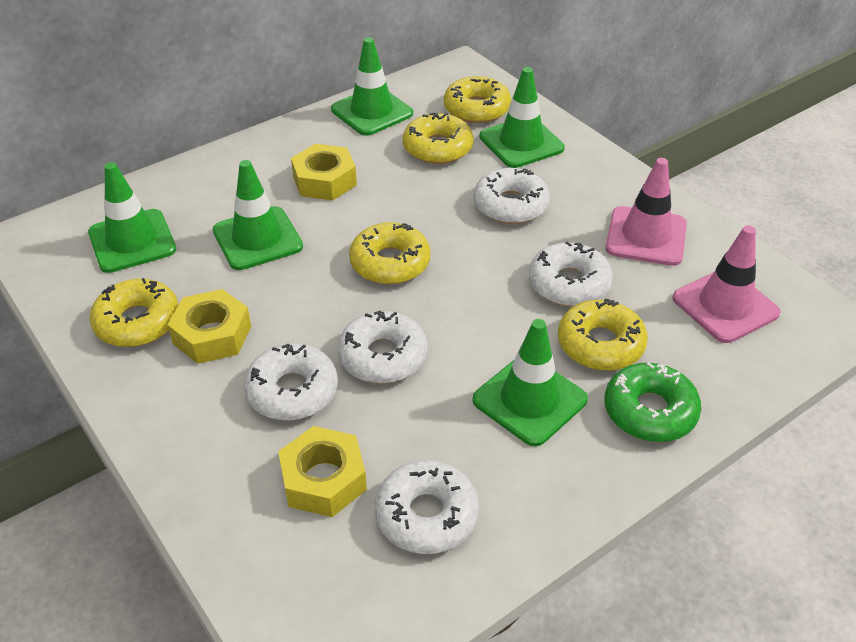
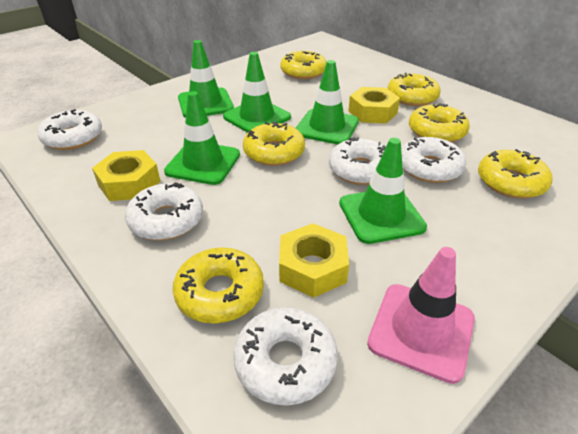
green donut: 1 -> 0
pink traffic cone: 2 -> 1
yellow donut: 5 -> 6

